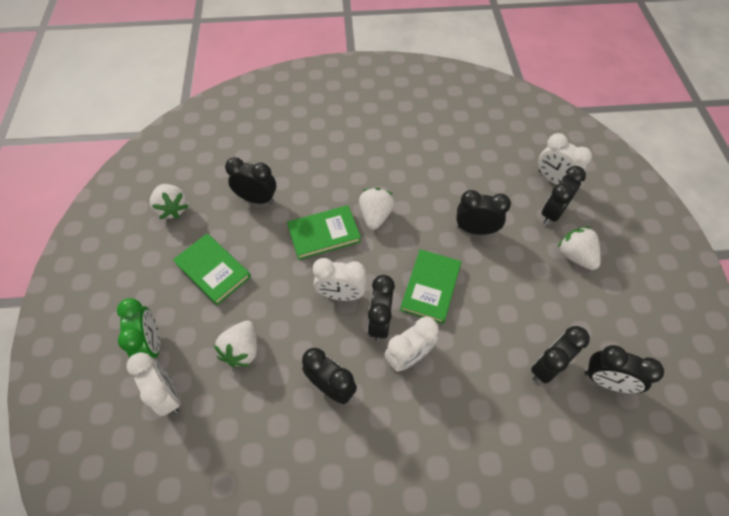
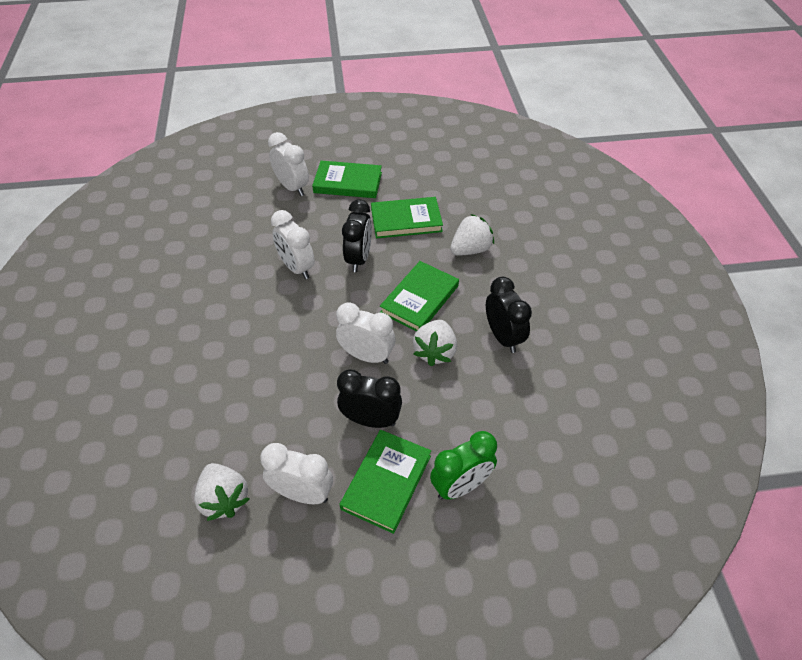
black clock: 7 -> 3
green book: 3 -> 4
white strawberry: 4 -> 3

